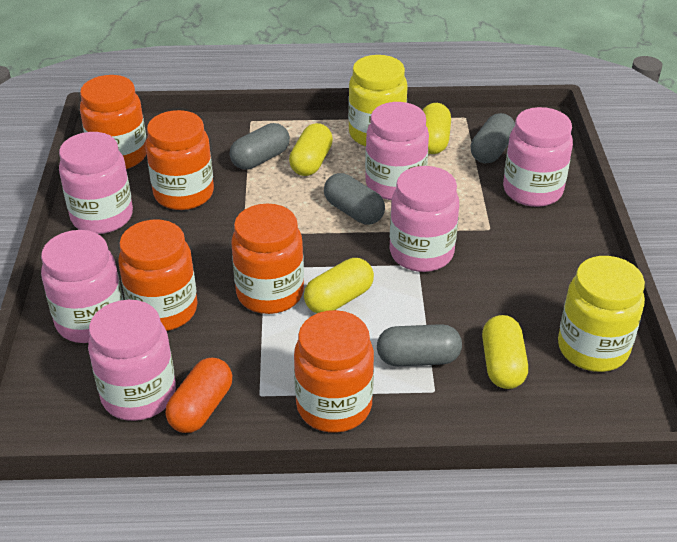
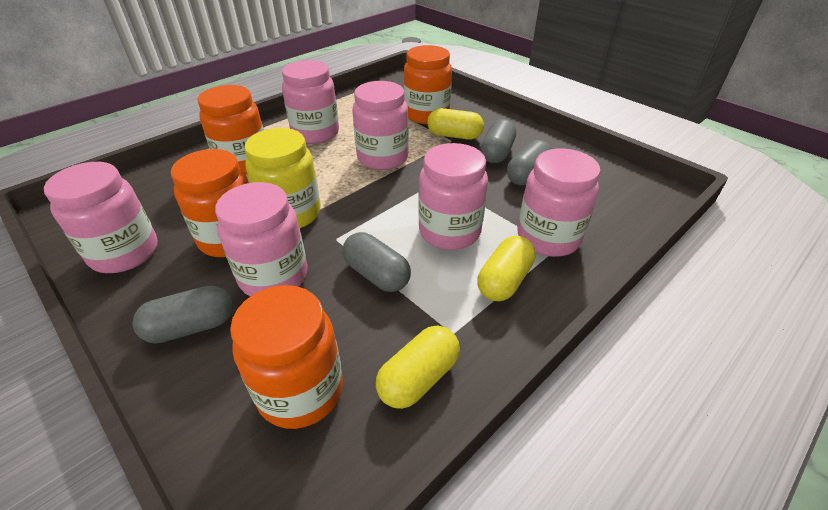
orange capsule: 1 -> 0
orange jar: 5 -> 4
yellow capsule: 4 -> 3
yellow jar: 2 -> 1

